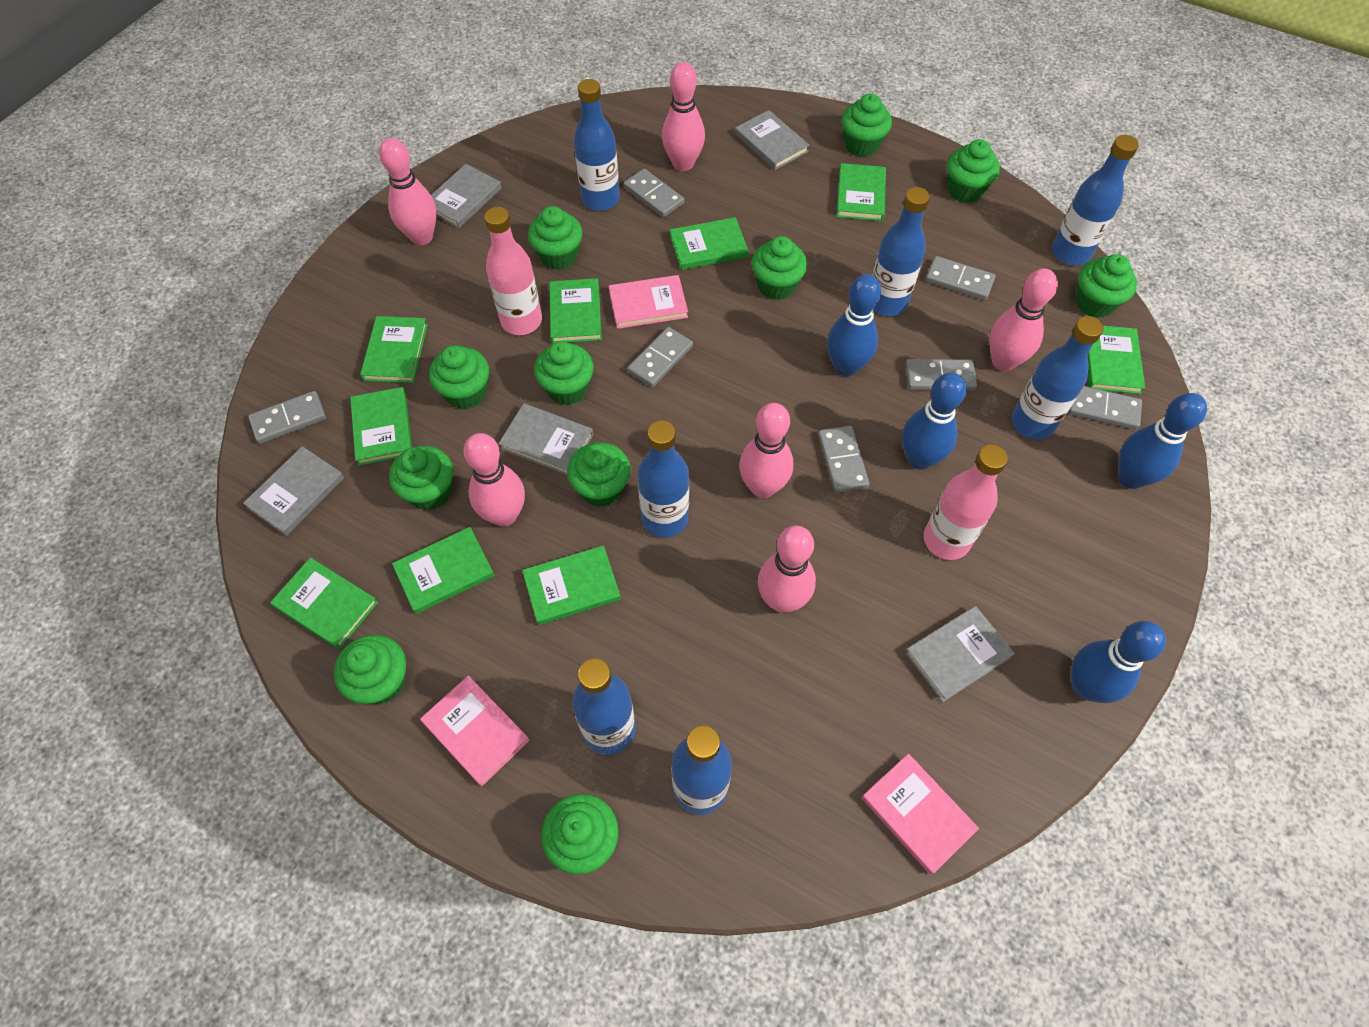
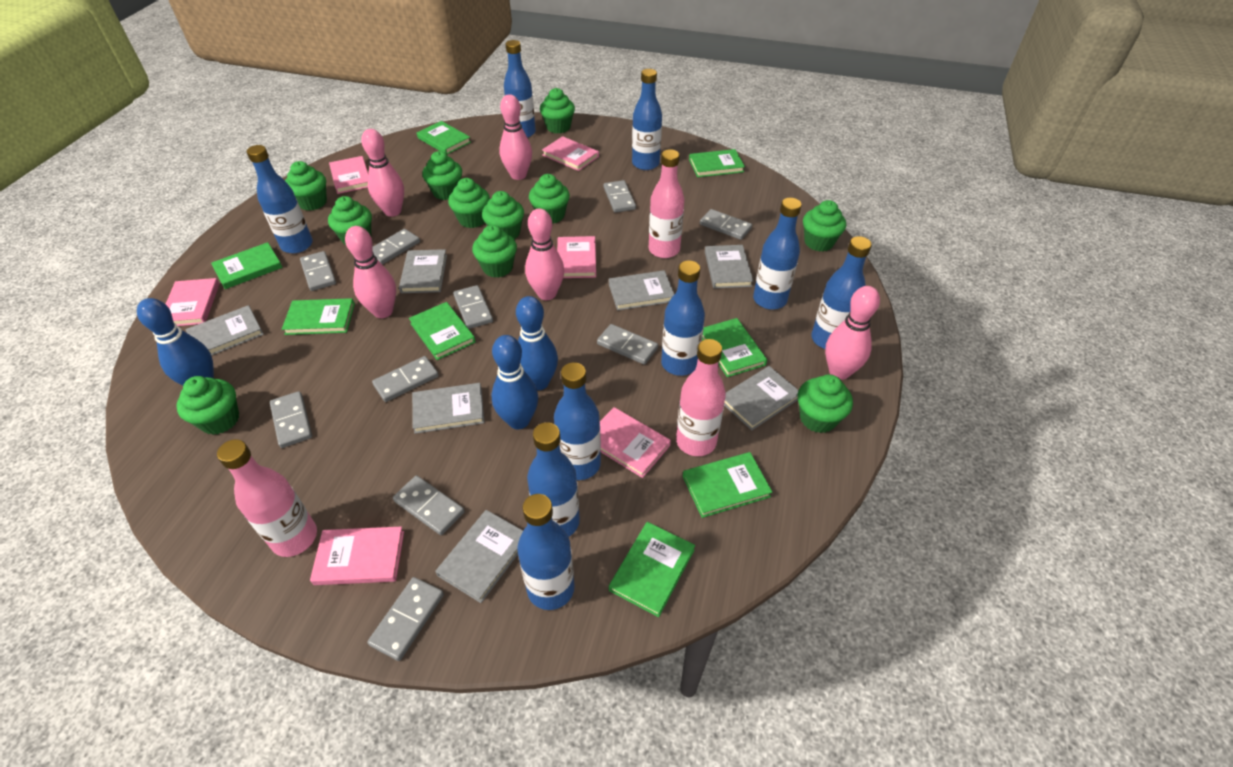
blue bottle: 7 -> 9
blue bowling pin: 4 -> 3
green book: 9 -> 8
grey book: 5 -> 7
grey domino: 7 -> 10
pink book: 3 -> 6
pink bottle: 2 -> 3
pink bowling pin: 6 -> 5

